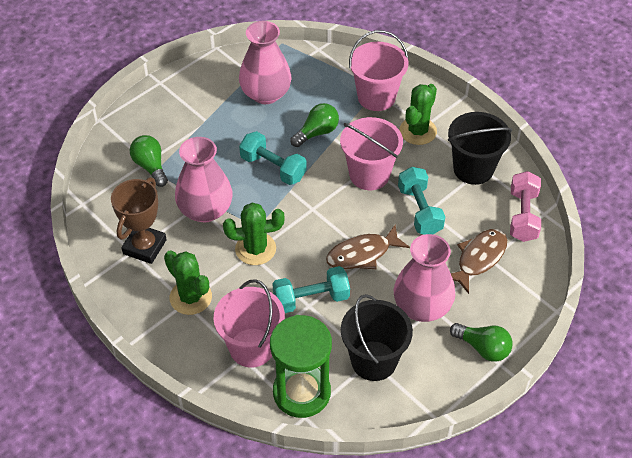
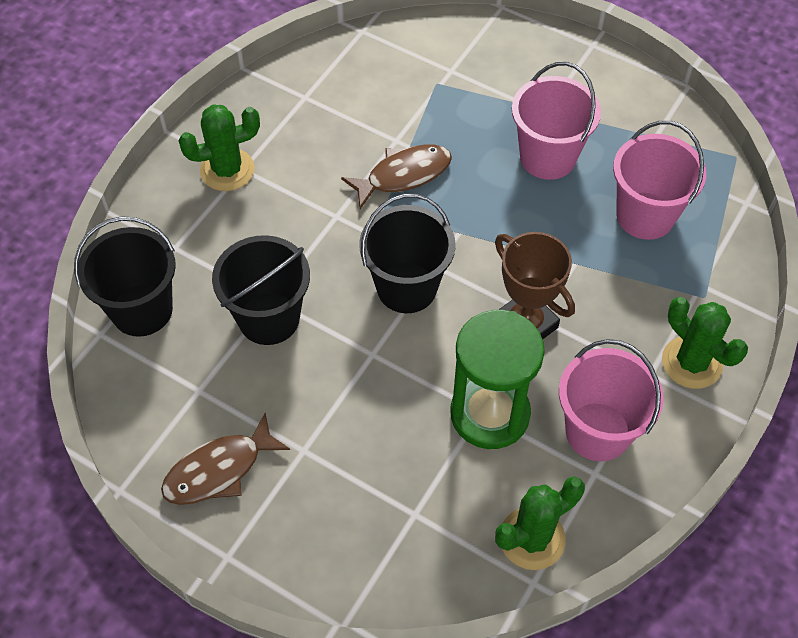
black bucket: 2 -> 3
green light bulb: 3 -> 0
pink dumbbell: 1 -> 0
pink vase: 3 -> 0
turquoise dumbbell: 3 -> 0

